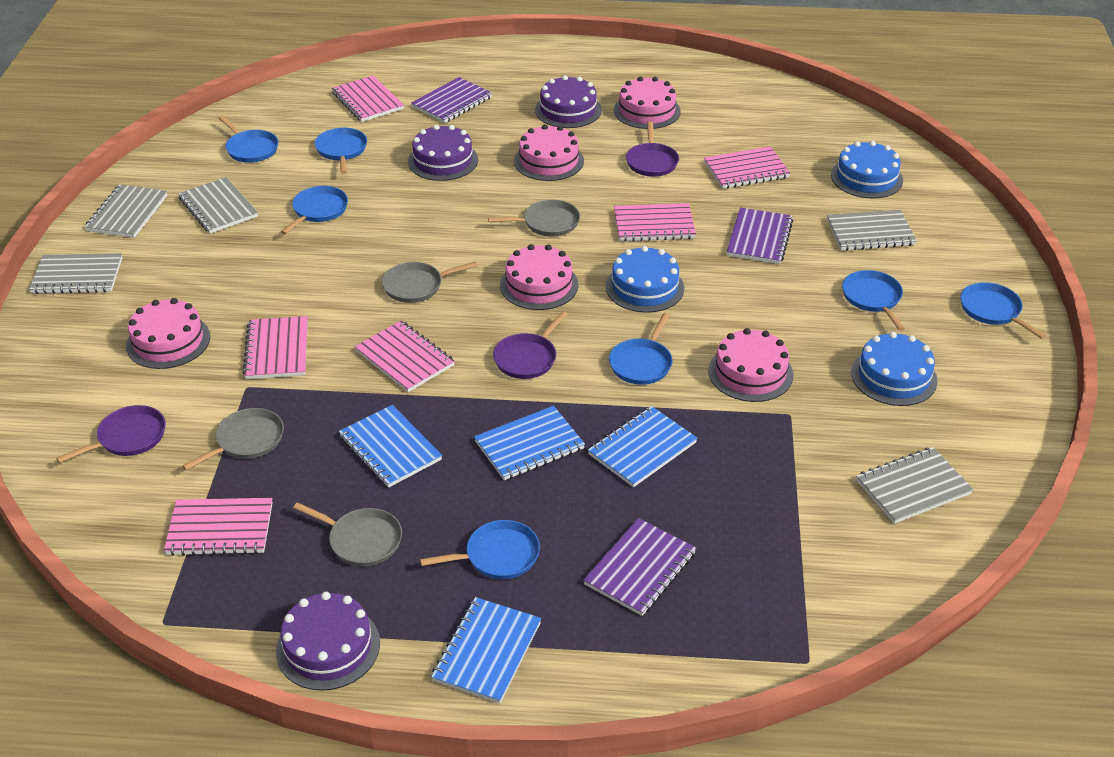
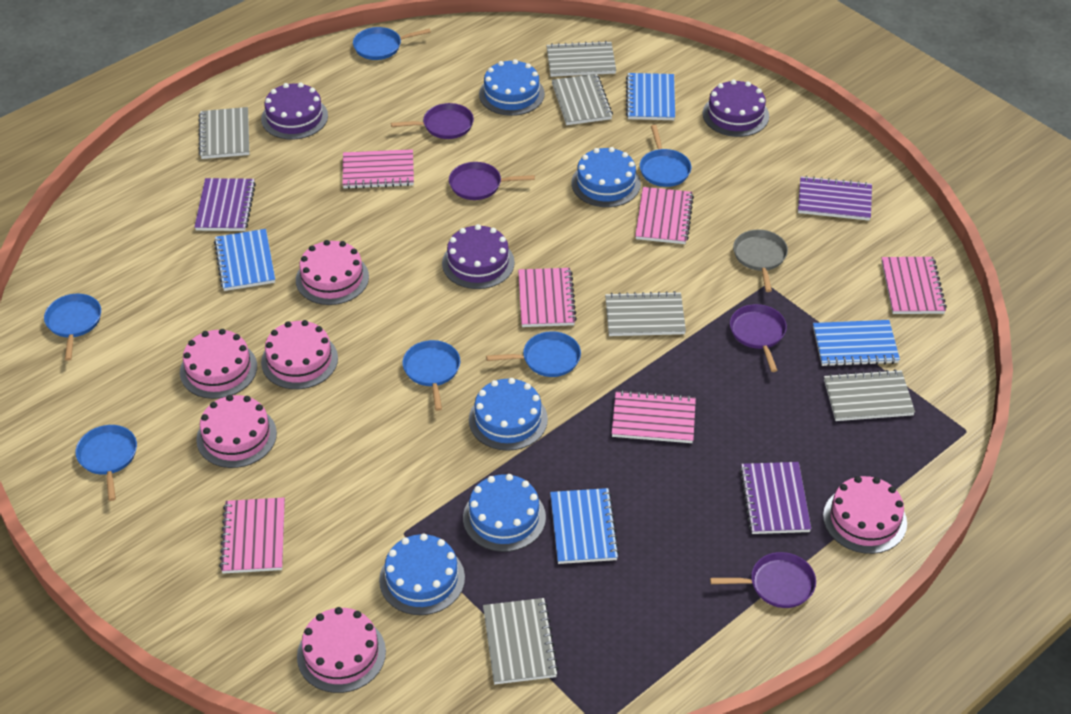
blue cake: 3 -> 5
blue pan: 7 -> 6
grey notebook: 5 -> 6
grey pan: 4 -> 1
pink cake: 5 -> 6
purple pan: 3 -> 4

